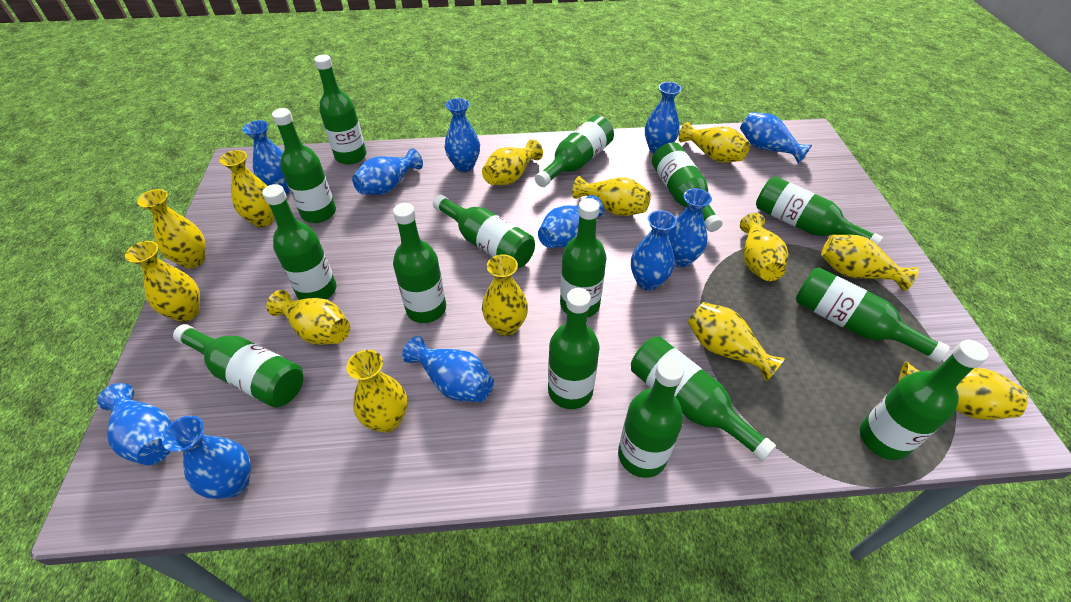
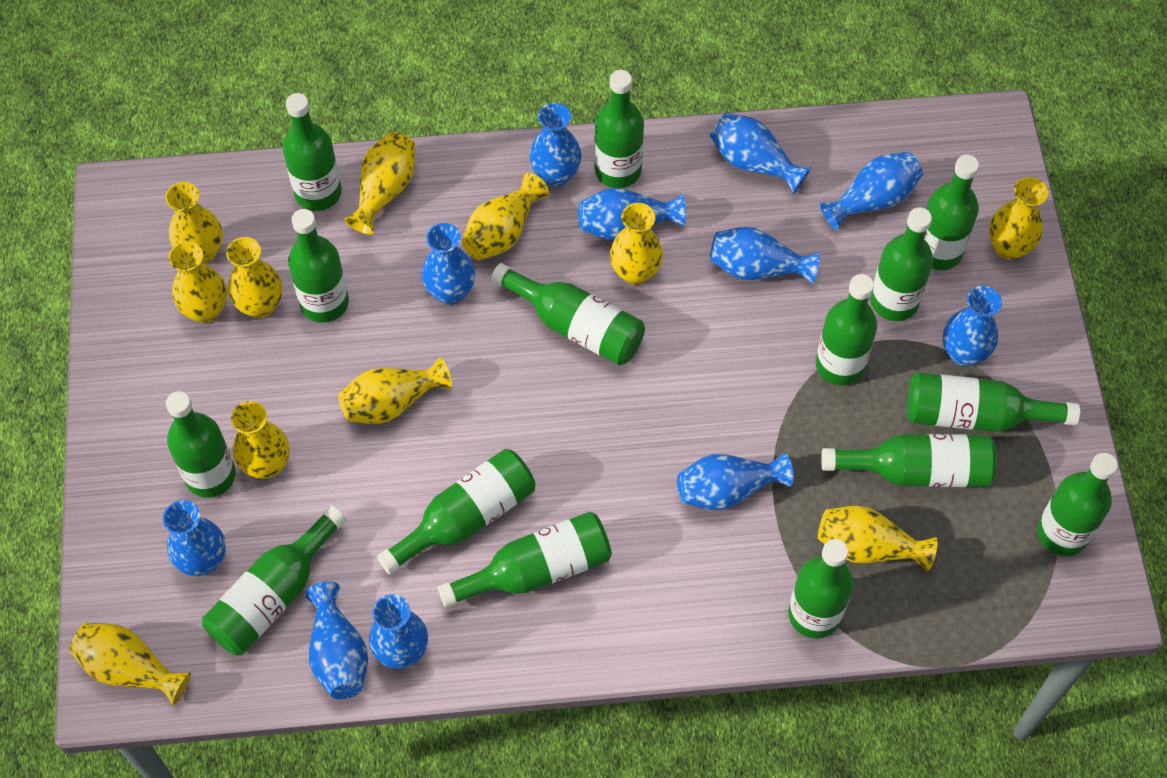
yellow vase: 13 -> 11

